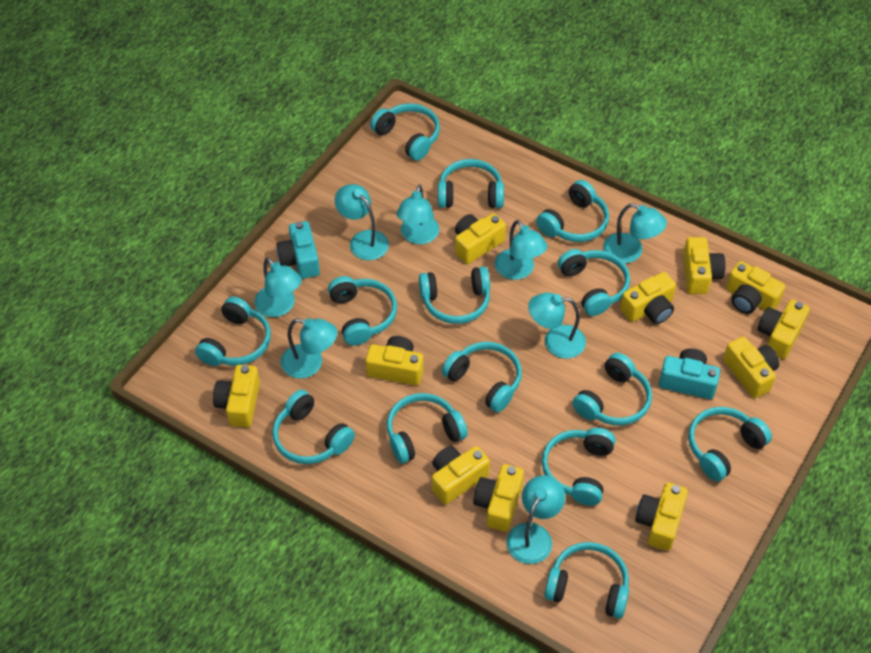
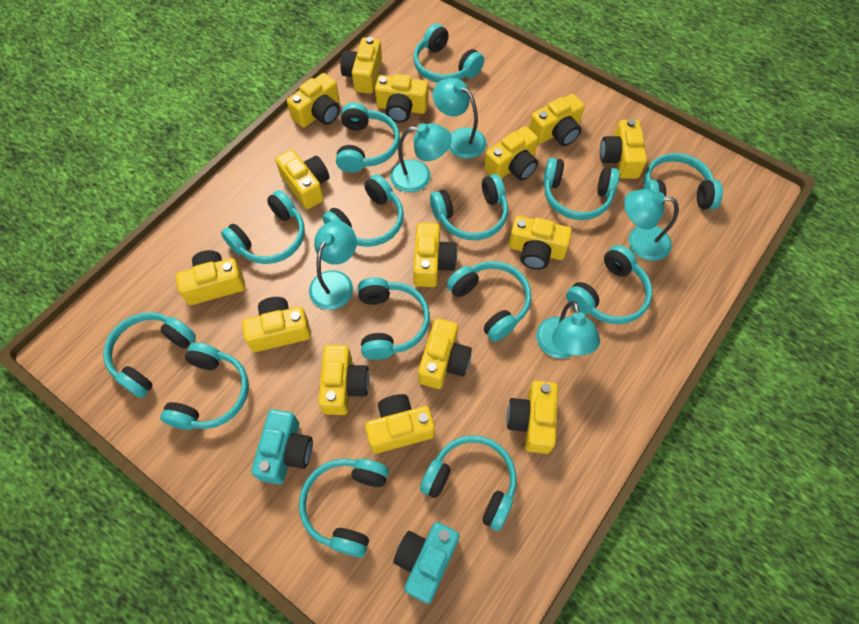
turquoise lamp: 8 -> 5
yellow camera: 11 -> 15

